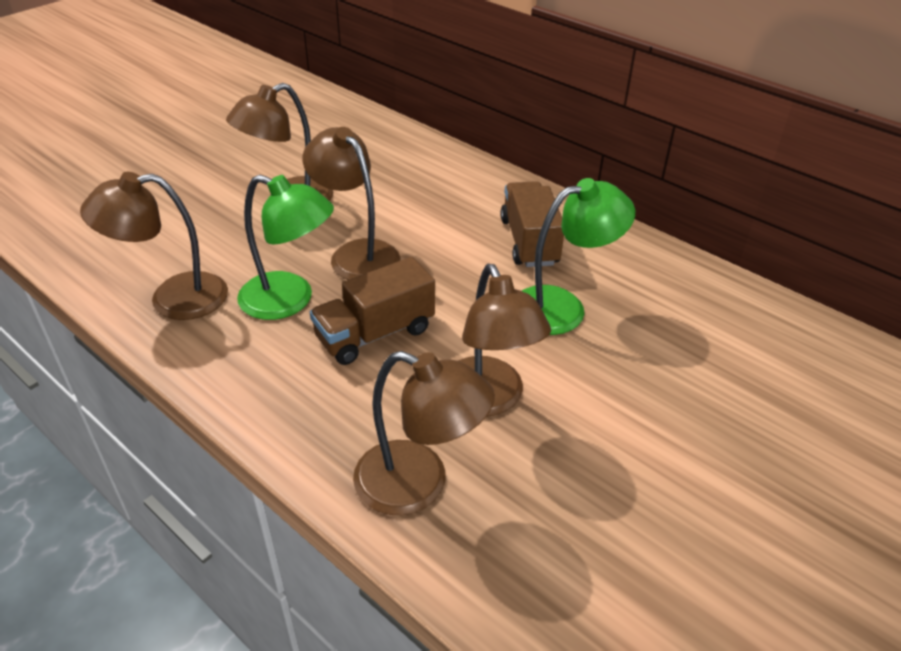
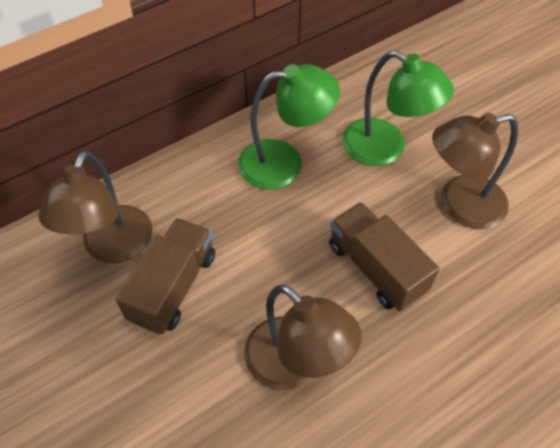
brown lamp: 5 -> 3

